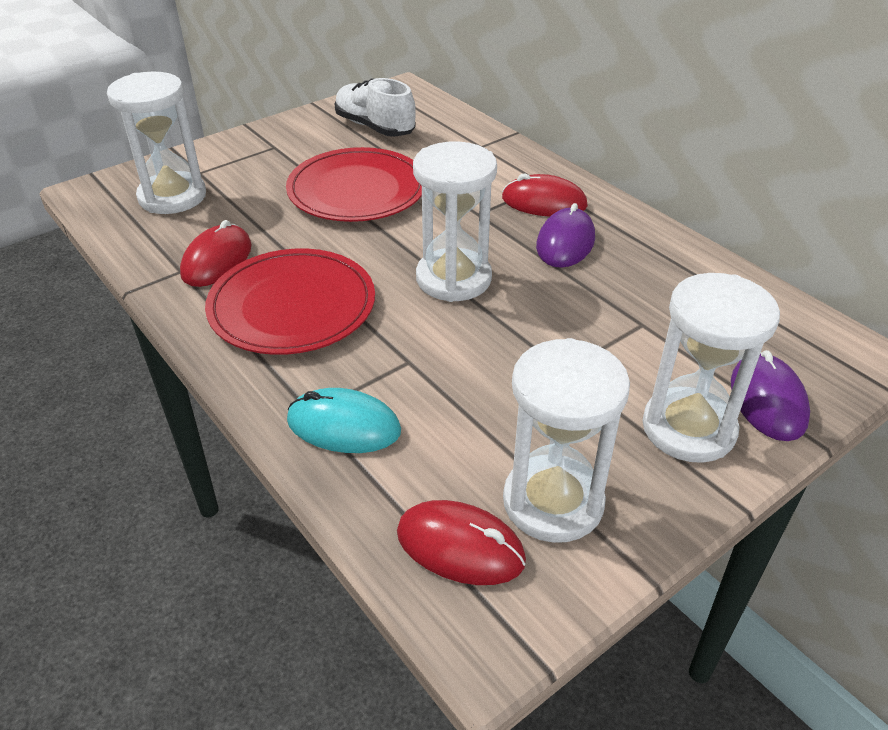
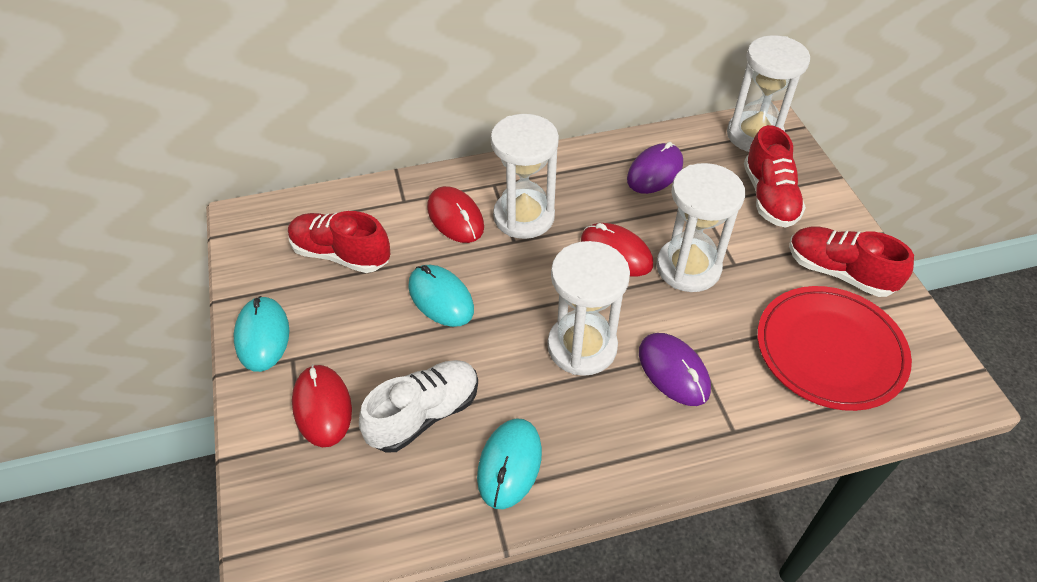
red plate: 2 -> 1
red shoe: 0 -> 3
turquoise mouse: 1 -> 3

